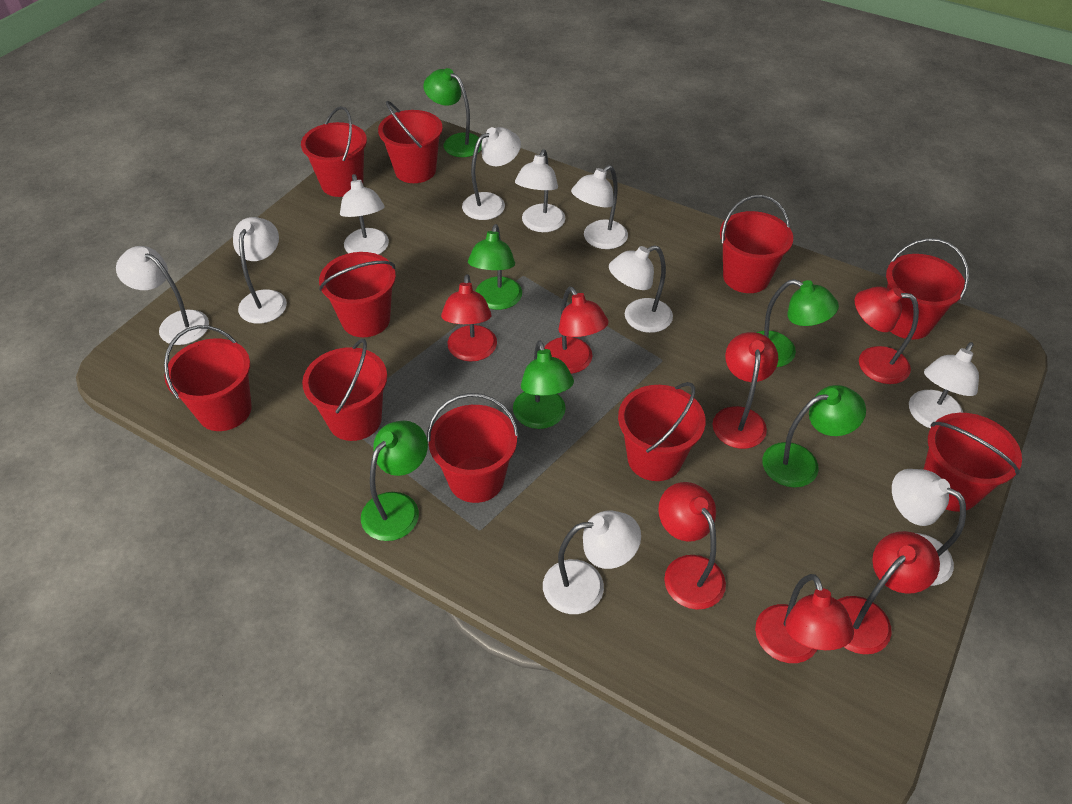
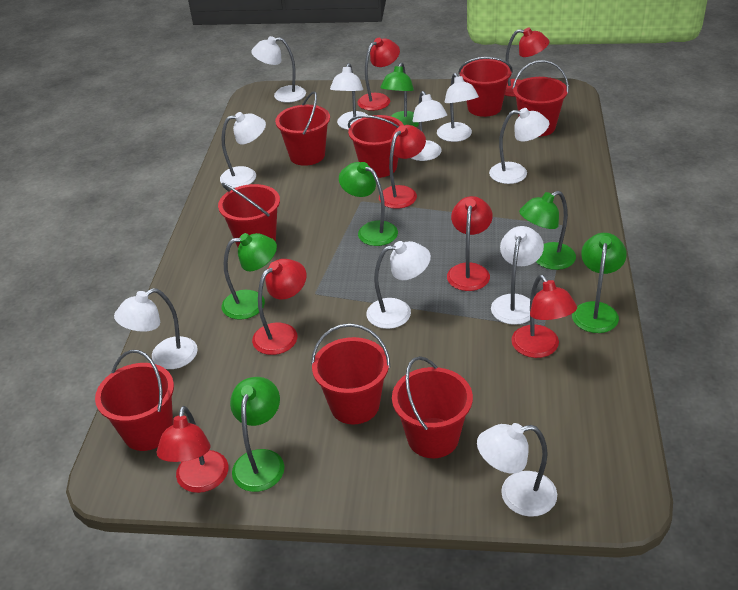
red bucket: 10 -> 8

